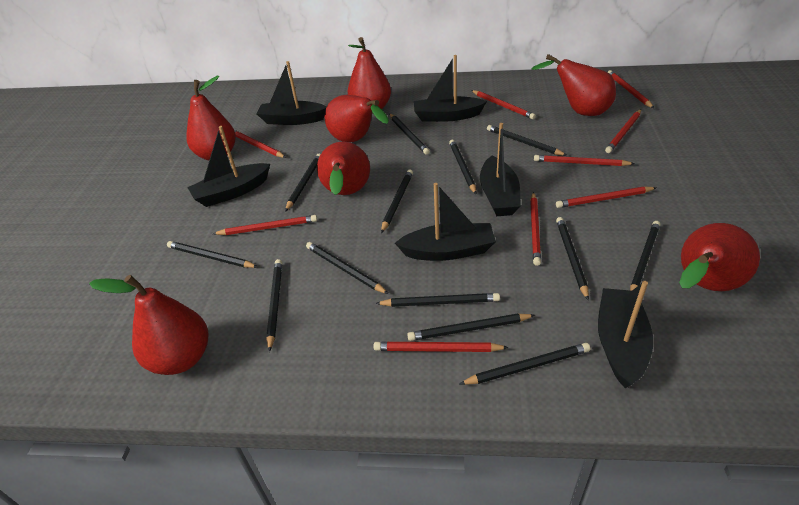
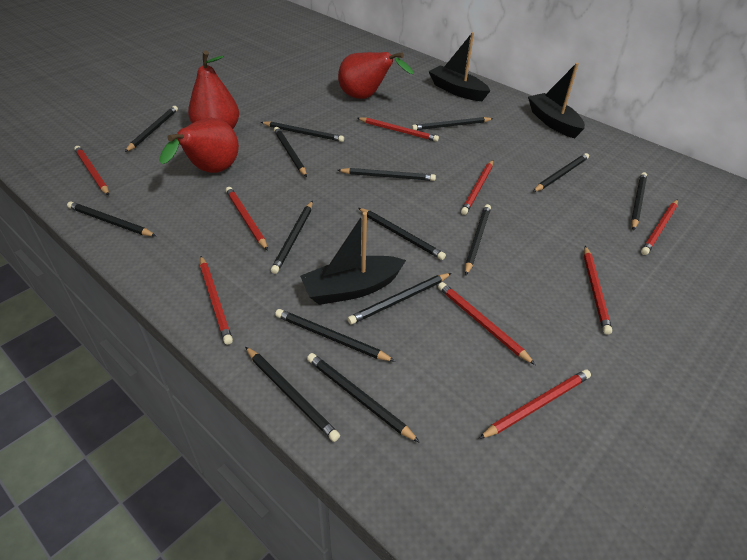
black boat: 6 -> 3
black pencil: 13 -> 15
red pear: 7 -> 3

